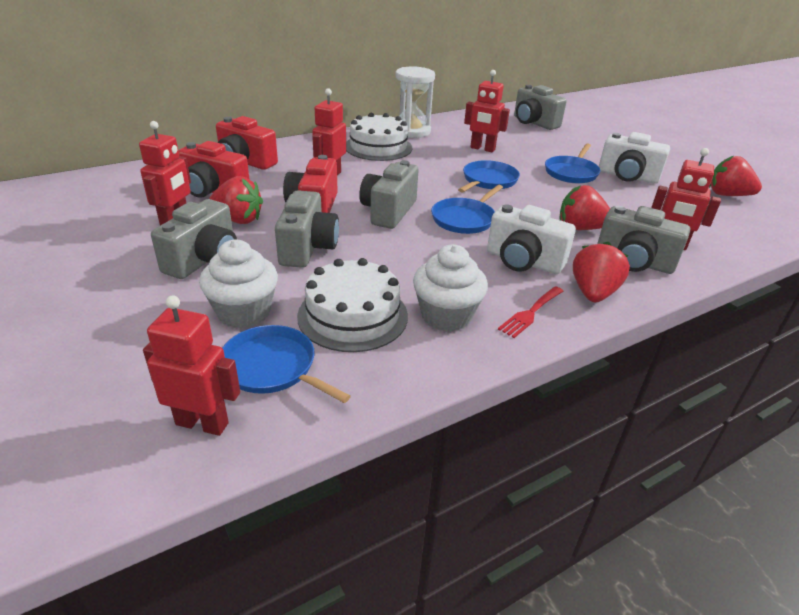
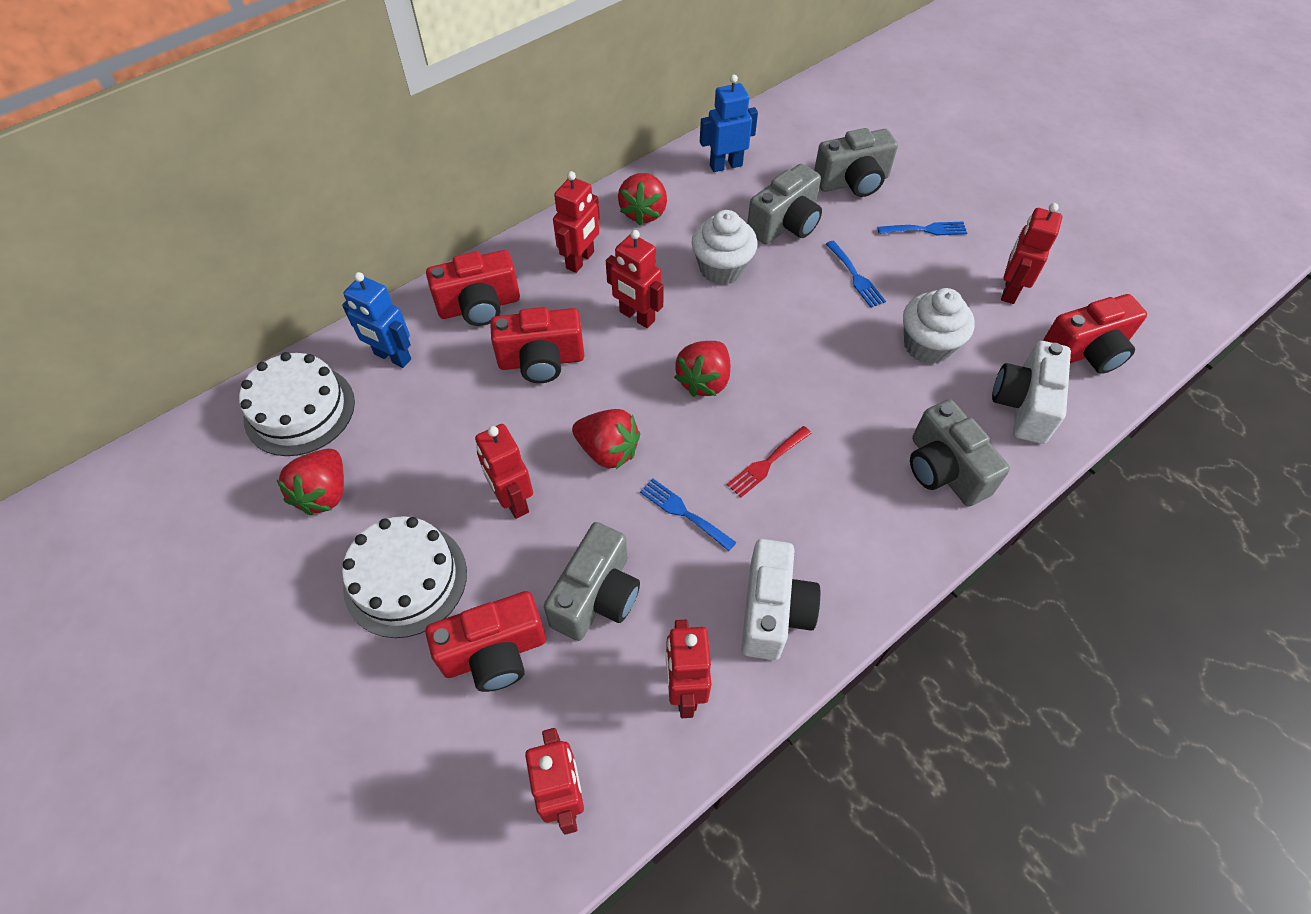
blue fork: 0 -> 3
blue pan: 4 -> 0
blue robot: 0 -> 2
grey camera: 5 -> 4
red camera: 3 -> 4
red robot: 5 -> 6
white hourglass: 1 -> 0

